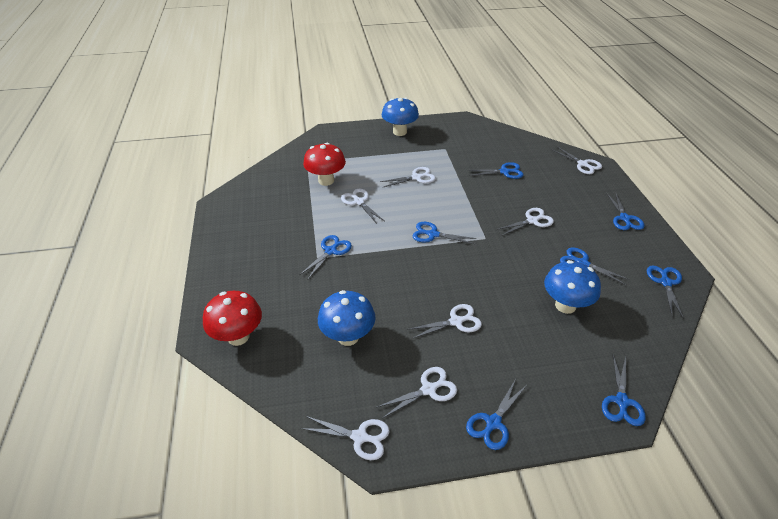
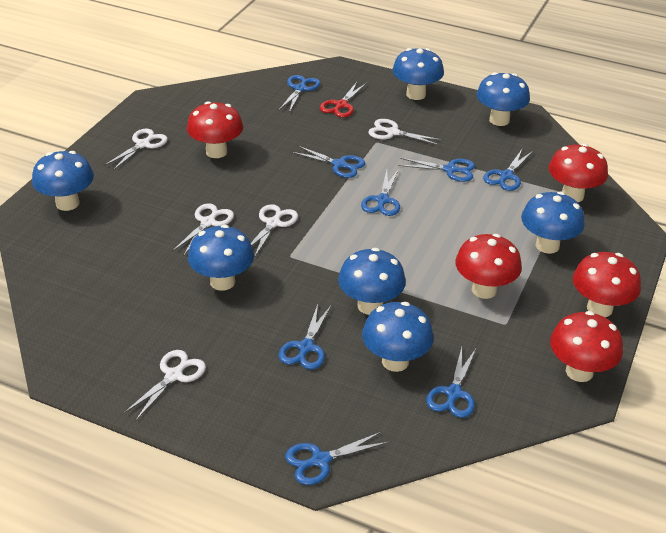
blue mushroom: 3 -> 7
red mushroom: 2 -> 5
red scissors: 0 -> 1
white scissors: 7 -> 5

